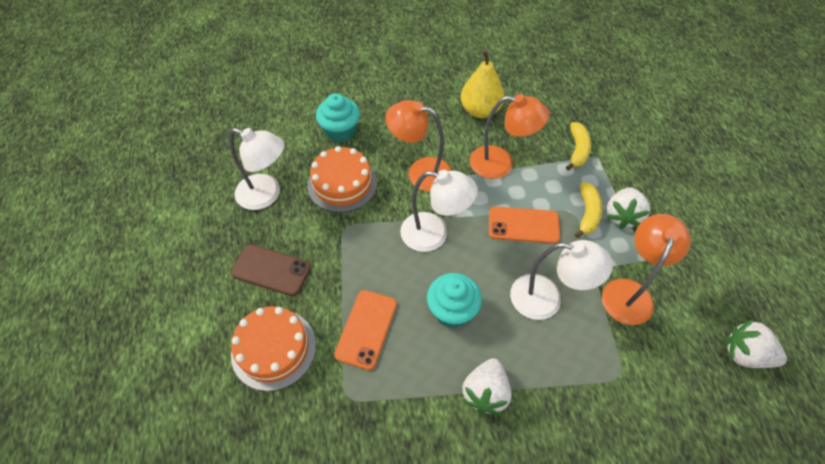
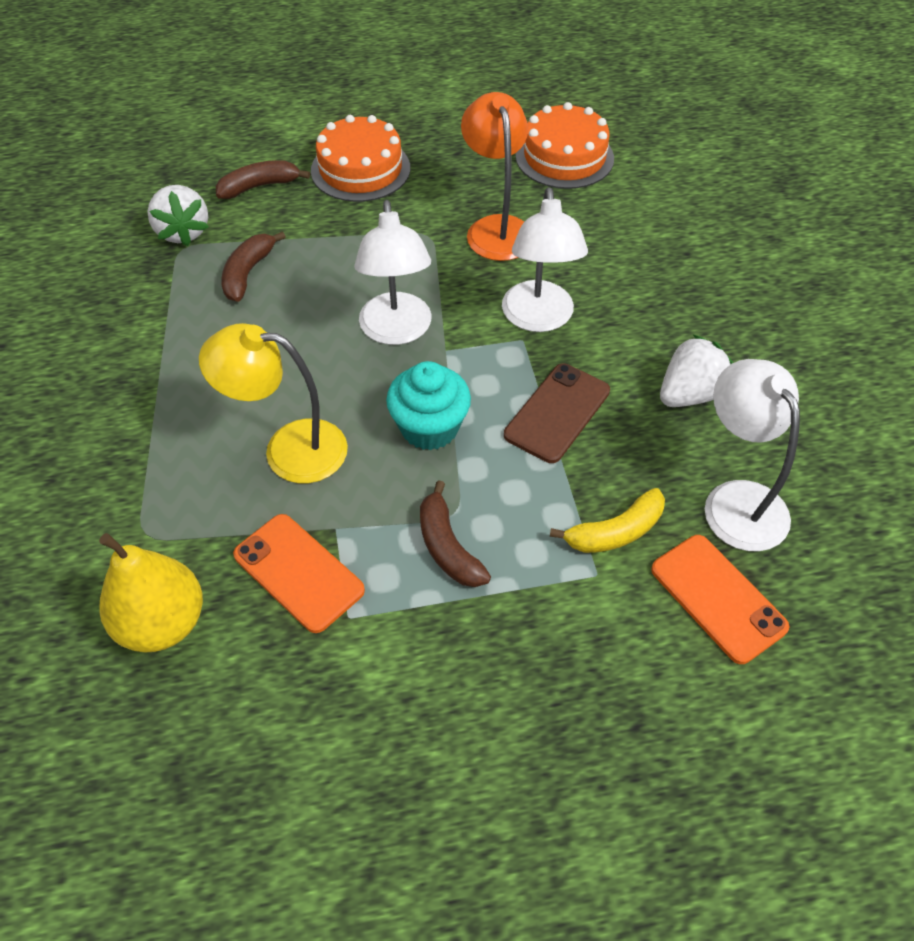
brown banana: 0 -> 3
orange lamp: 3 -> 1
turquoise cupcake: 2 -> 1
white strawberry: 3 -> 2
yellow banana: 2 -> 1
yellow lamp: 0 -> 1

